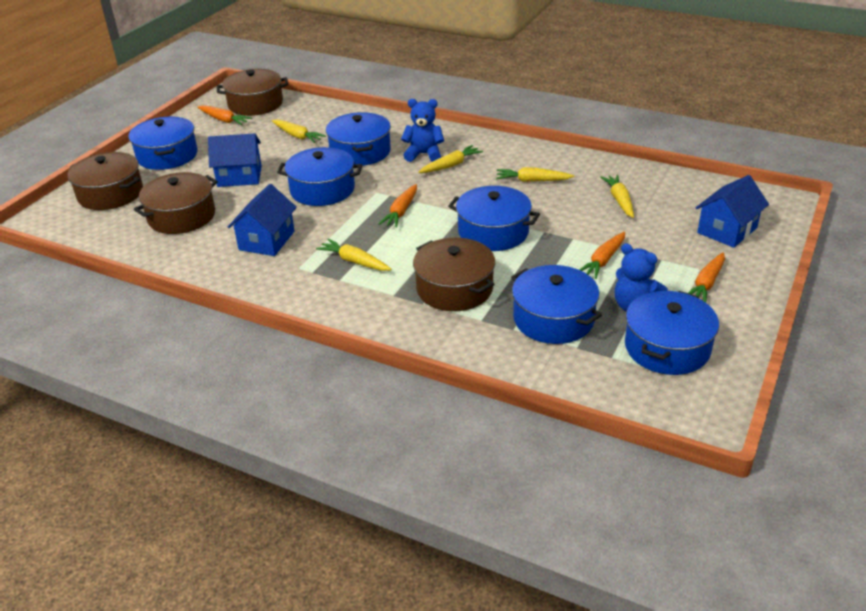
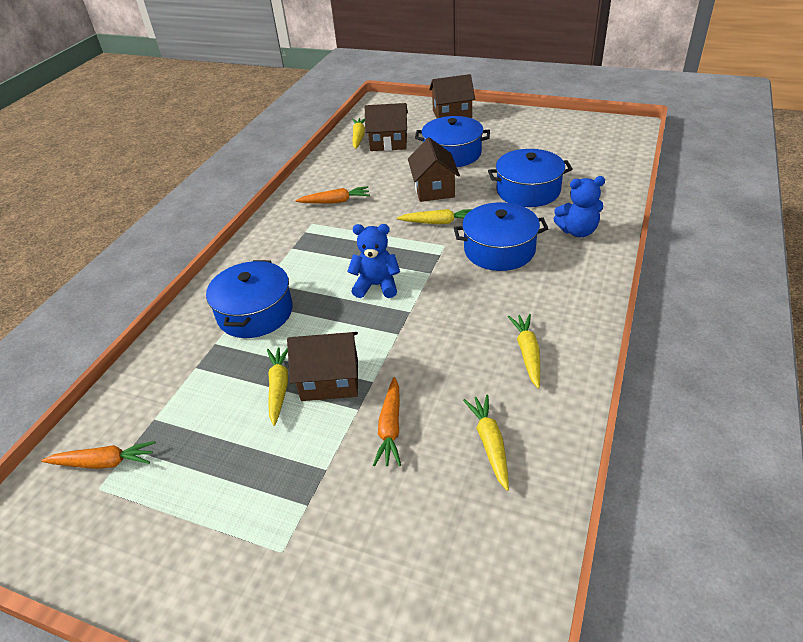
blue house: 3 -> 0
blue pot: 6 -> 4
brown house: 0 -> 4
brown pot: 4 -> 0
orange carrot: 4 -> 3

